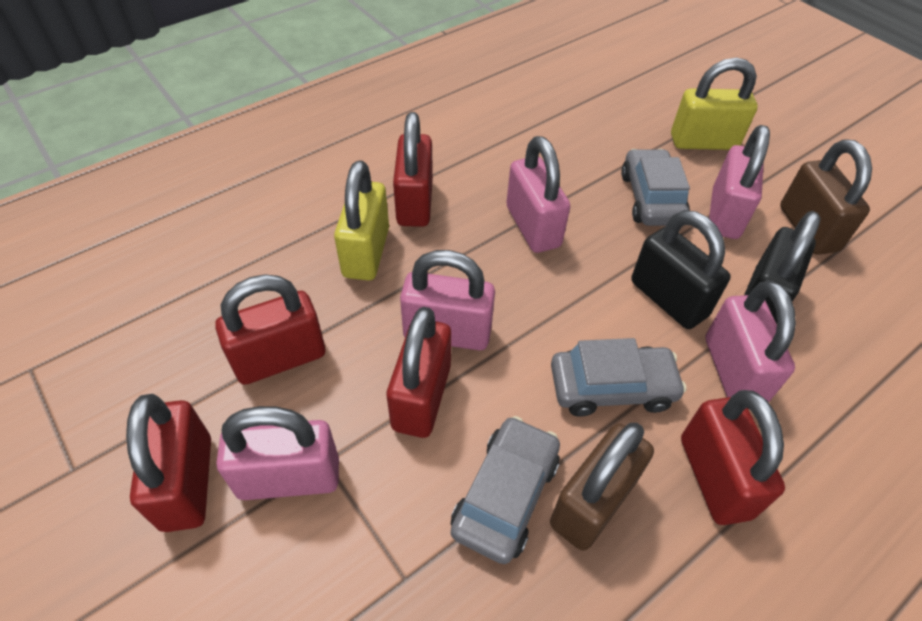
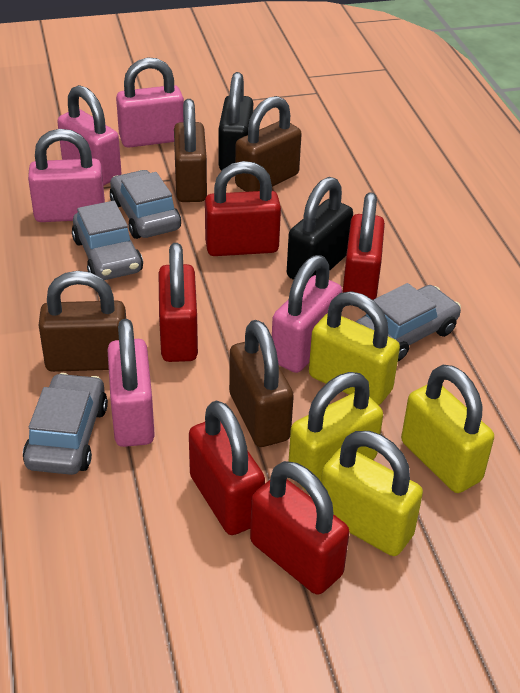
brown padlock: 2 -> 4
grey car: 3 -> 4
yellow padlock: 2 -> 4

